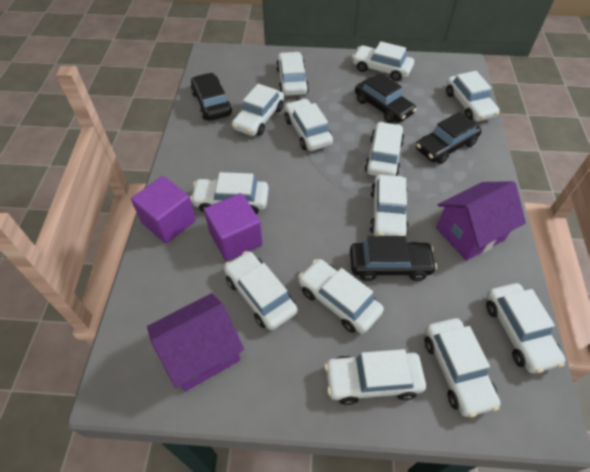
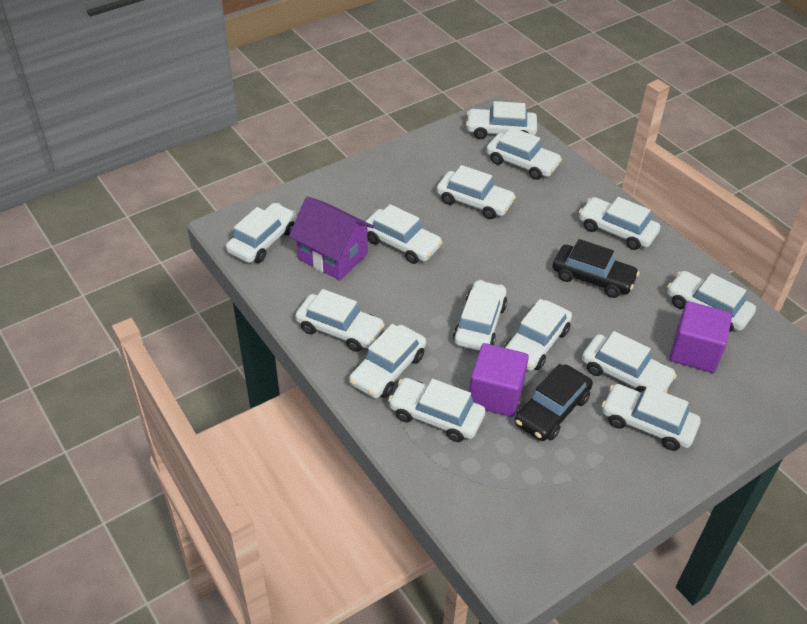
black car: 4 -> 2
purple house: 2 -> 1
white car: 13 -> 14

